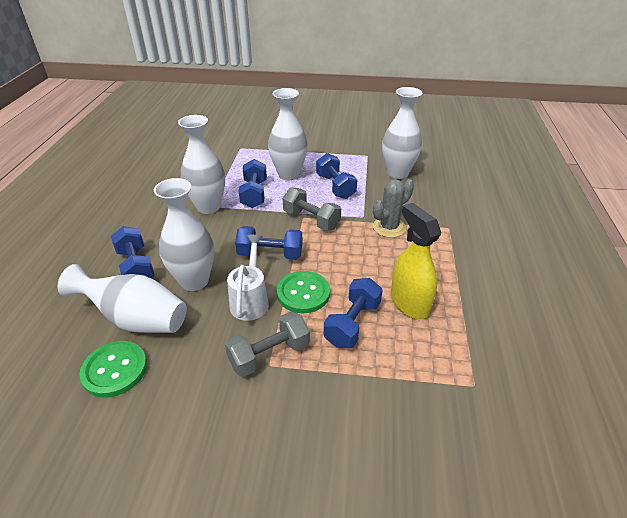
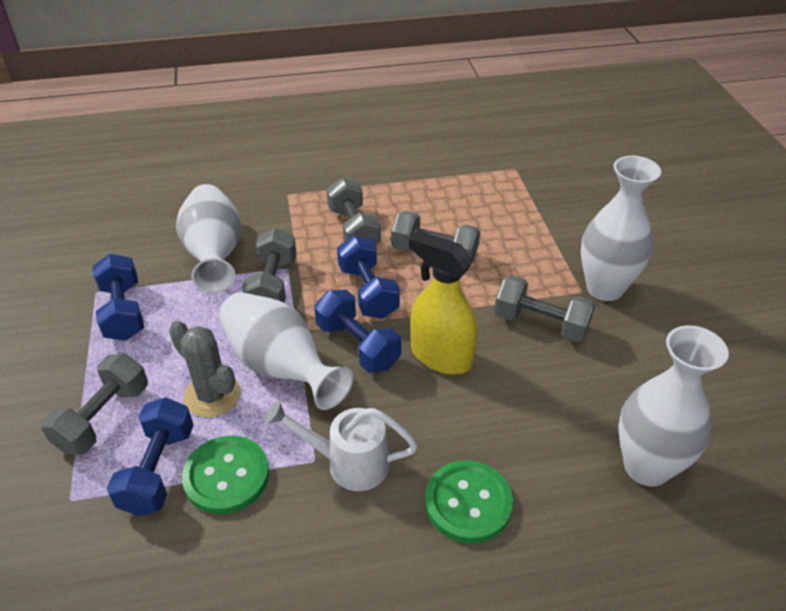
blue dumbbell: 5 -> 4
grey dumbbell: 2 -> 5
white vase: 5 -> 4

